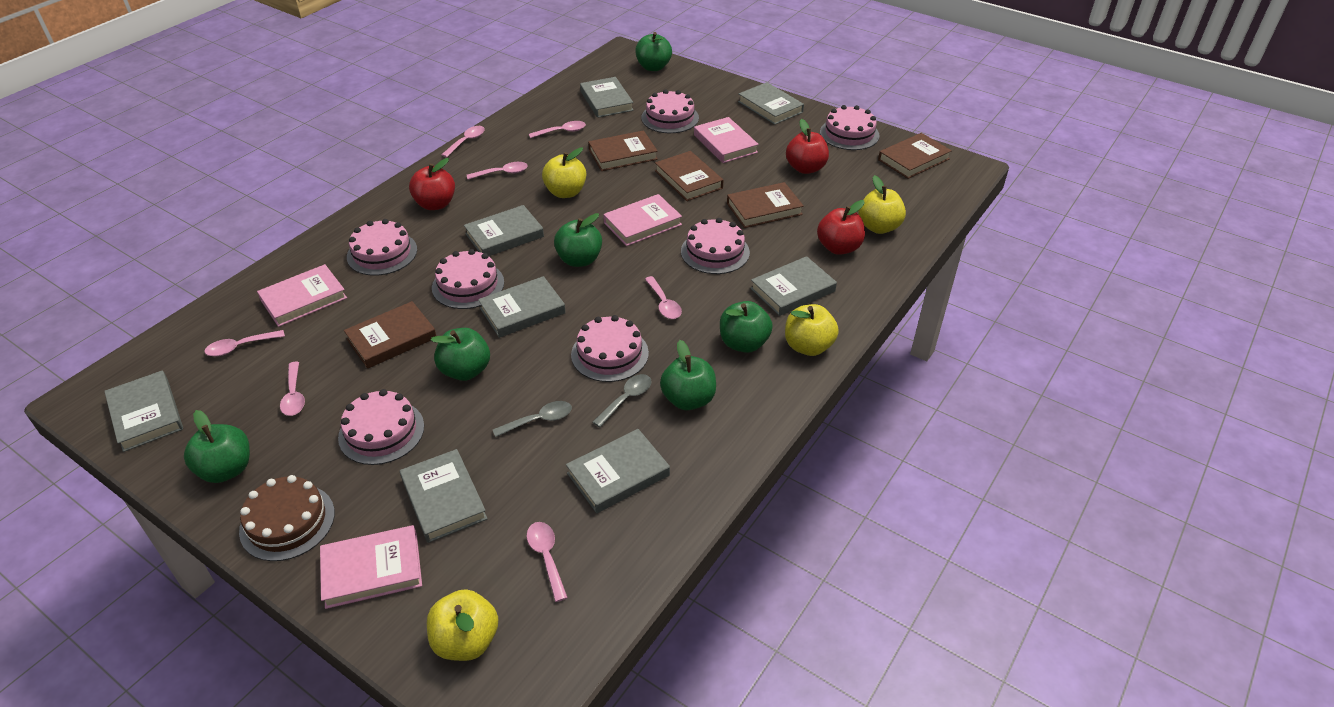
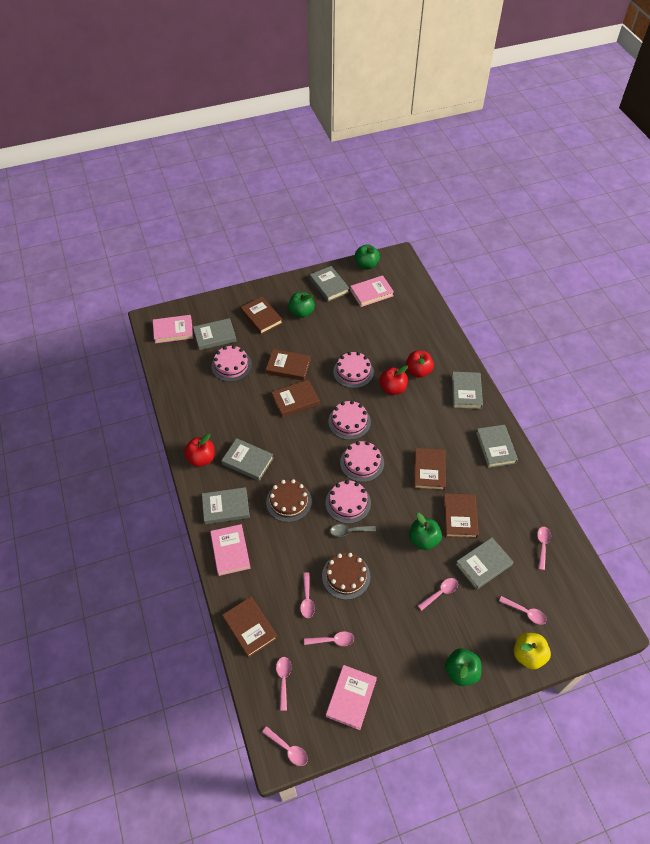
brown book: 5 -> 6
brown cake: 1 -> 2
green apple: 6 -> 4
grey book: 8 -> 7
grey spoon: 2 -> 1
pink cake: 7 -> 5
yellow apple: 4 -> 1

